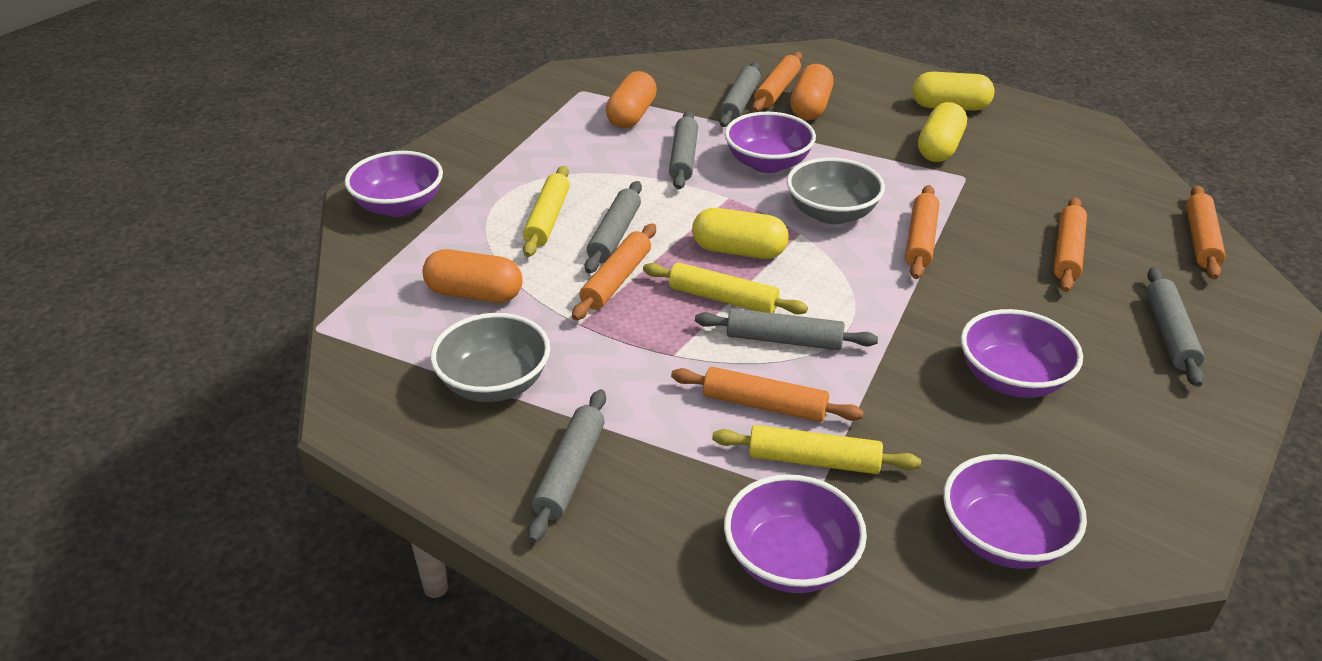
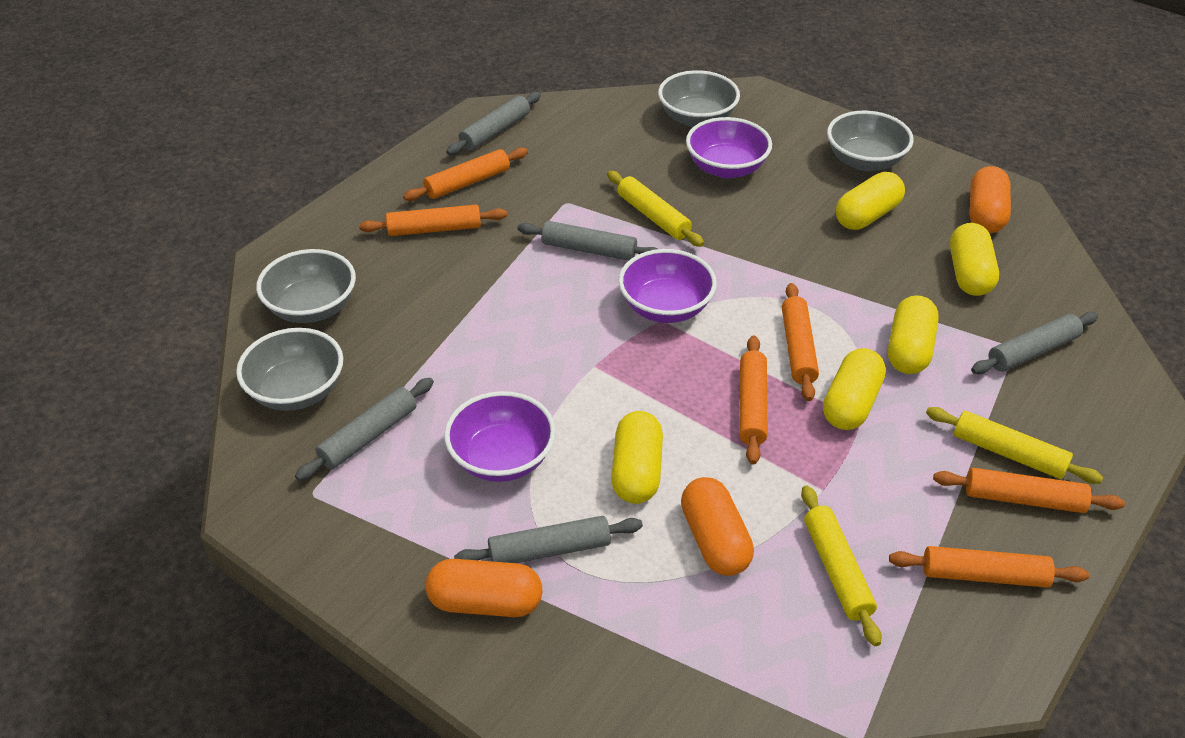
grey bowl: 2 -> 4
grey rolling pin: 6 -> 5
purple bowl: 5 -> 3
yellow capsule: 3 -> 5

